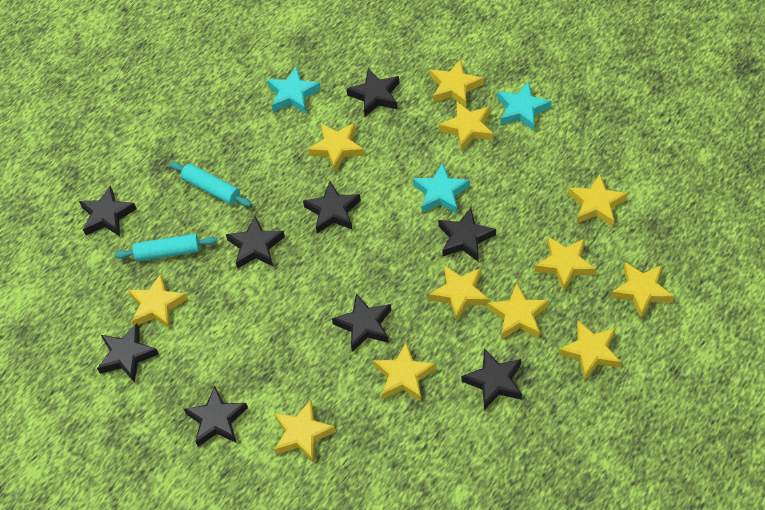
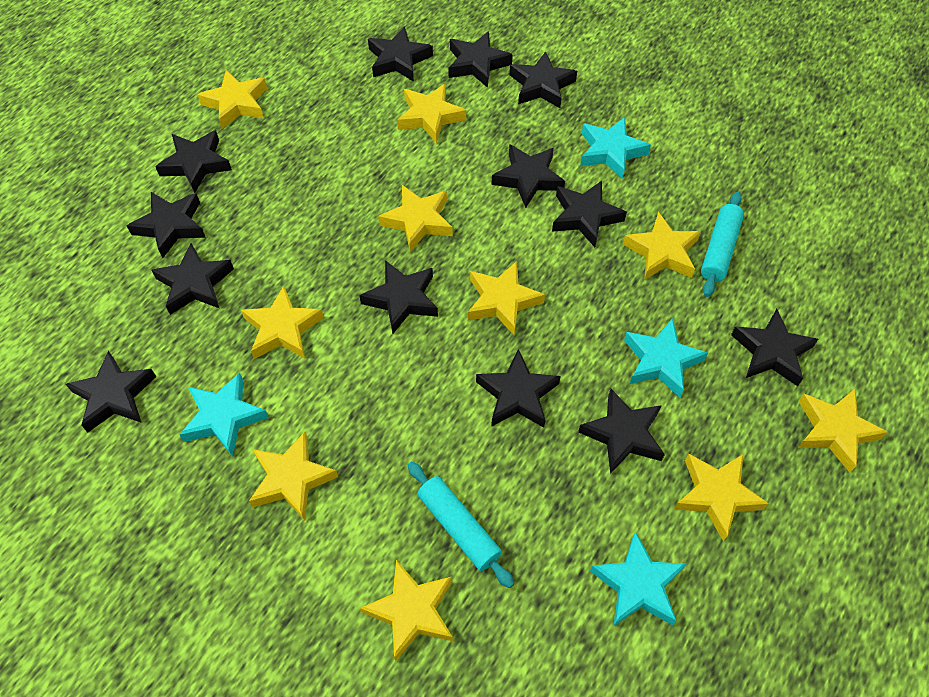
black star: 9 -> 13
turquoise star: 3 -> 4
yellow star: 12 -> 10

